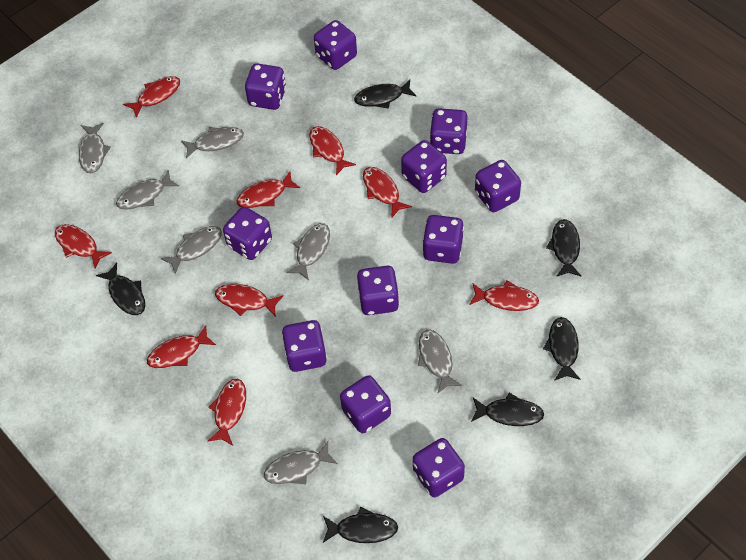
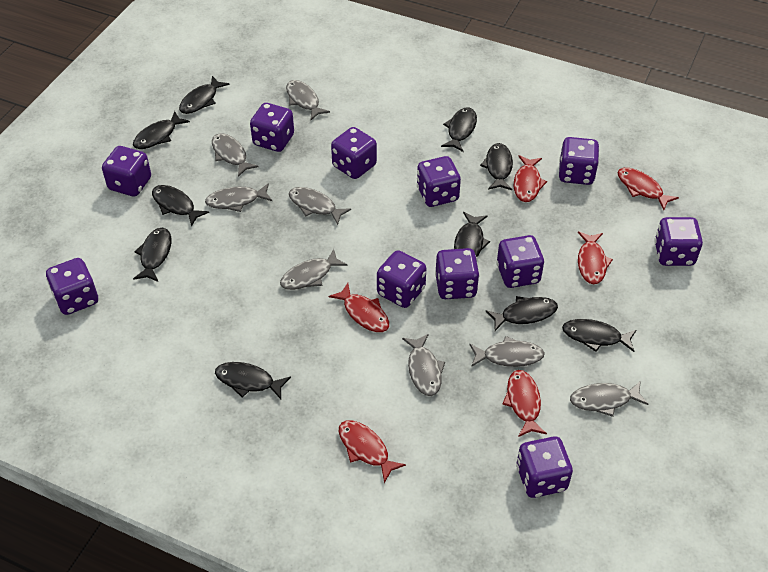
black fish: 6 -> 10
grey fish: 7 -> 8
red fish: 9 -> 6

